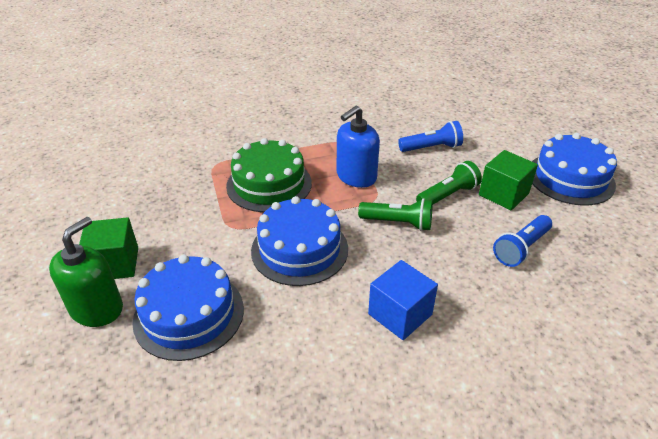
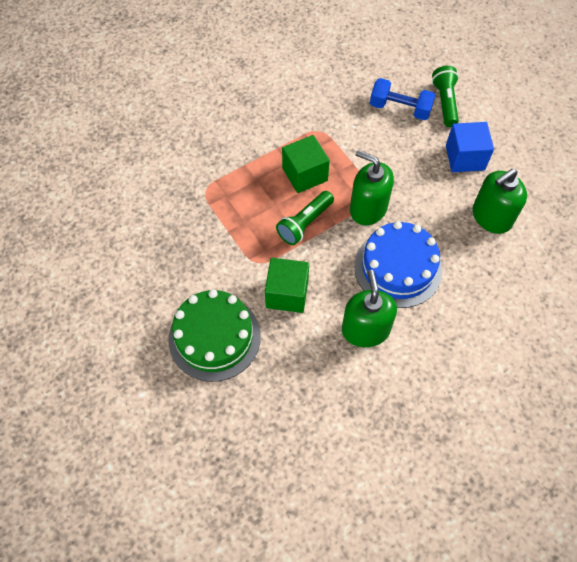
blue cake: 3 -> 1
blue dumbbell: 0 -> 1
blue flashlight: 2 -> 0
blue soap dispenser: 1 -> 0
green soap dispenser: 1 -> 3

